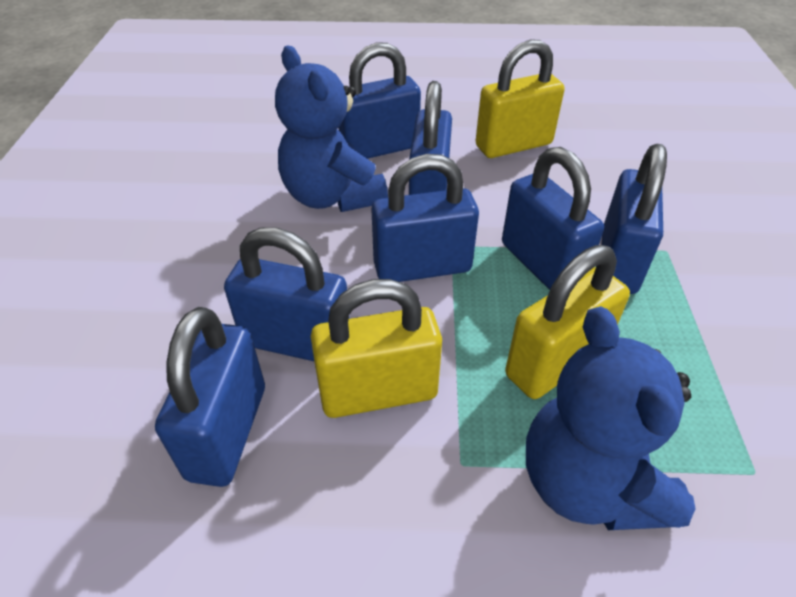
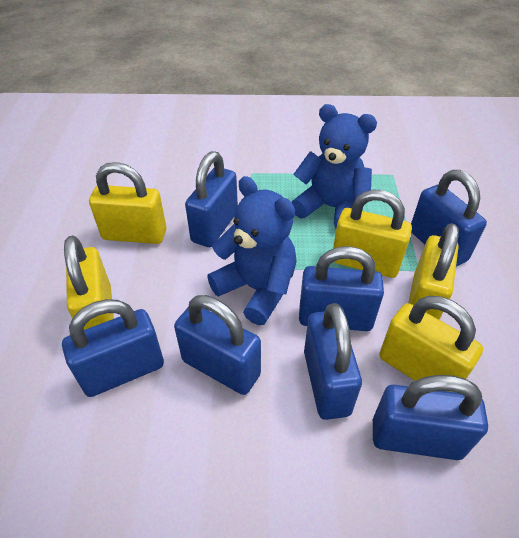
yellow padlock: 3 -> 5

